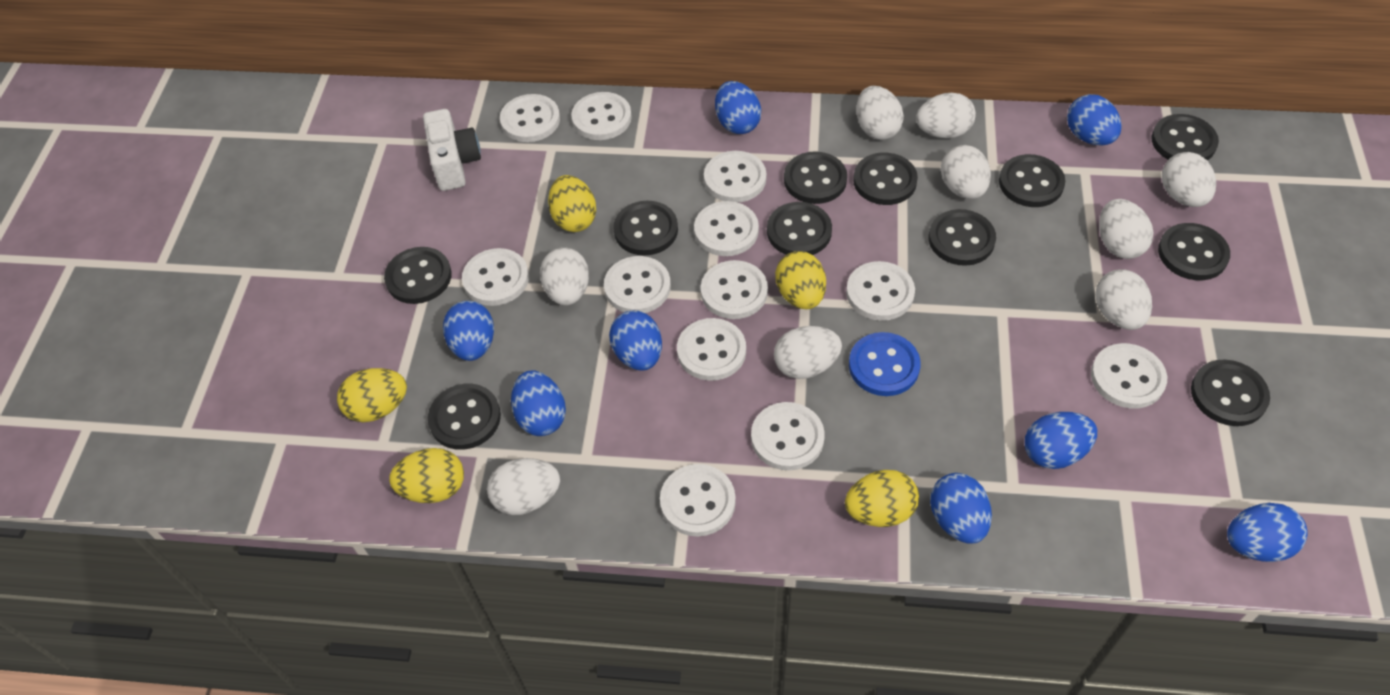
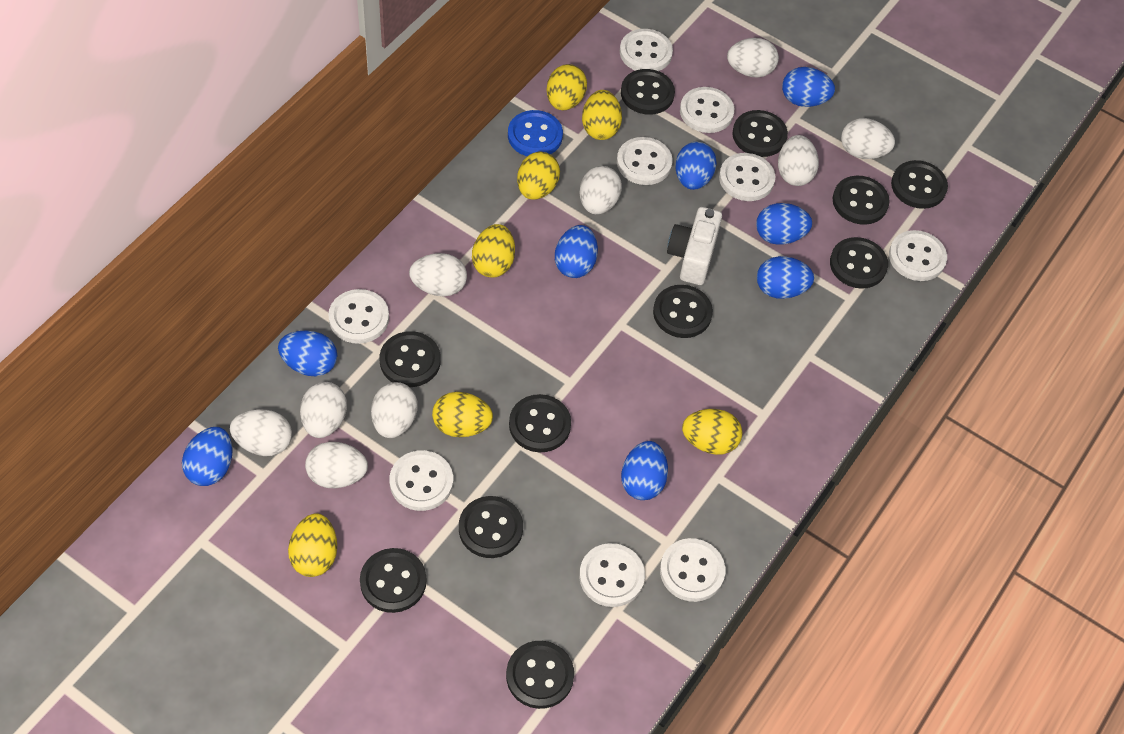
white button: 12 -> 9
yellow egg: 5 -> 7

